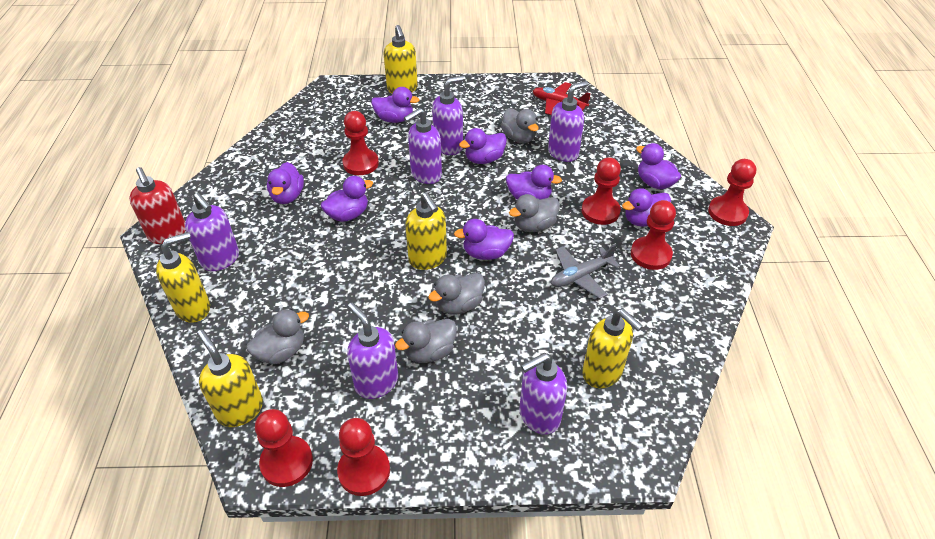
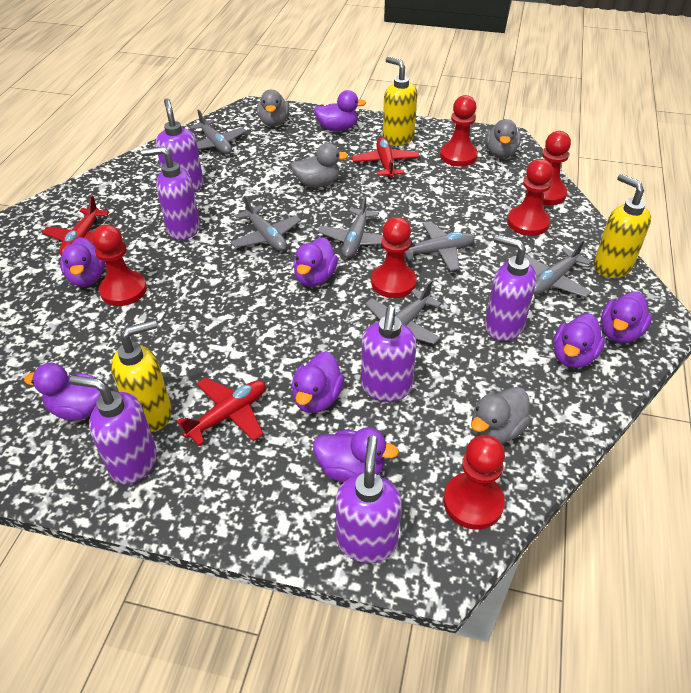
grey duck: 5 -> 4
grey plane: 1 -> 6
red plane: 1 -> 3
red soap dispenser: 1 -> 0
yellow soap dispenser: 5 -> 3

